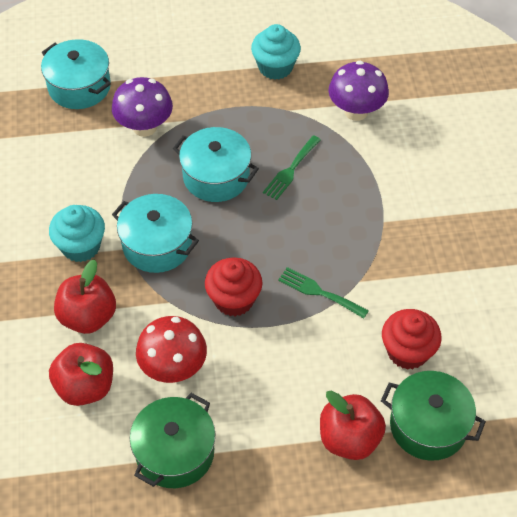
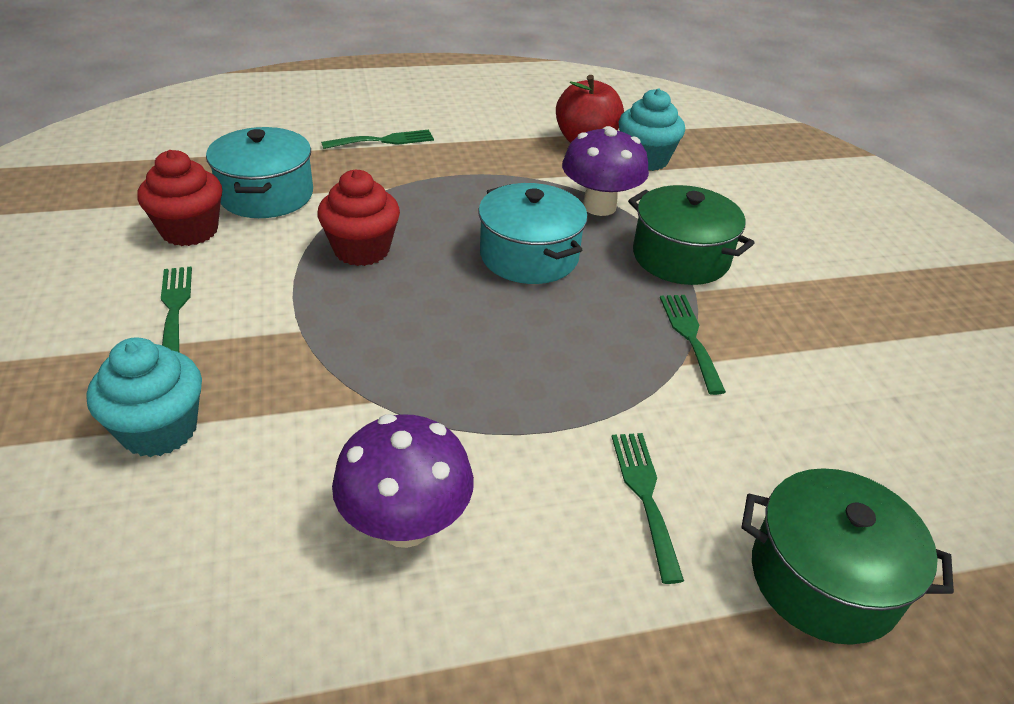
green fork: 2 -> 4
red apple: 3 -> 1
red mushroom: 1 -> 0
turquoise pot: 3 -> 2

